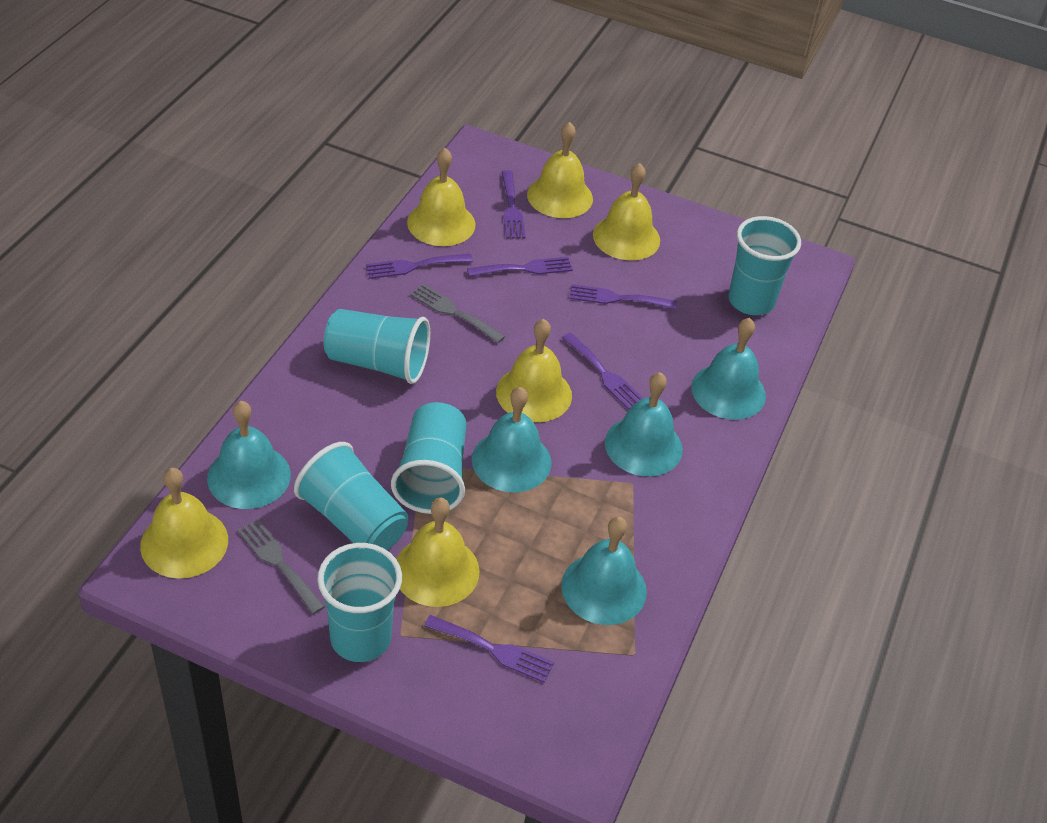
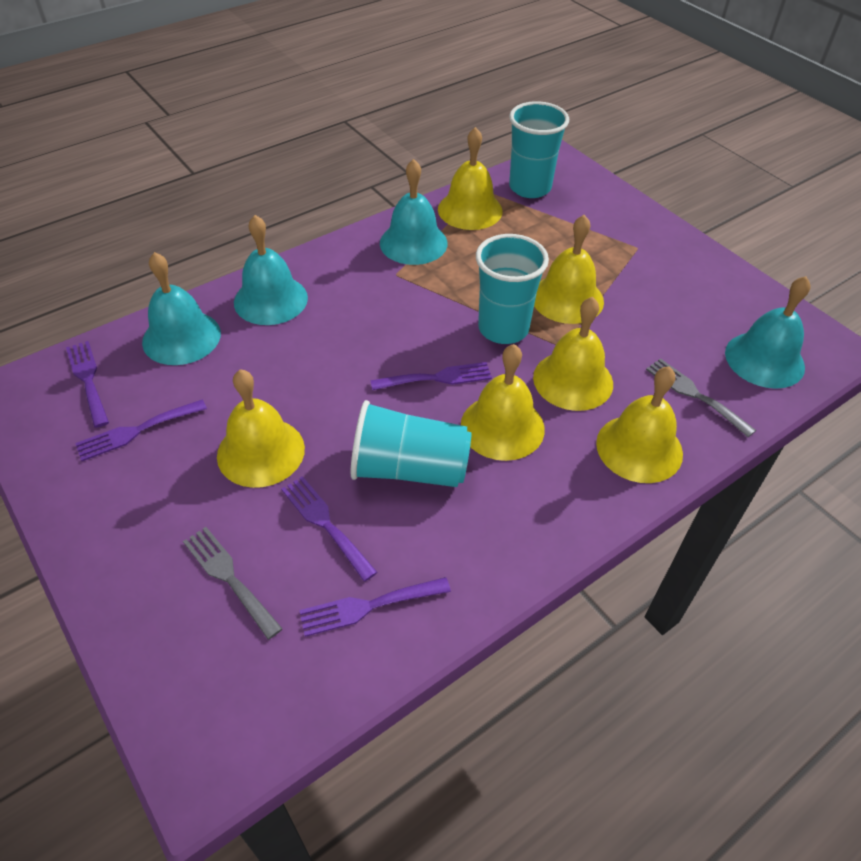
purple fork: 6 -> 5
turquoise bell: 5 -> 4
turquoise cup: 5 -> 3

